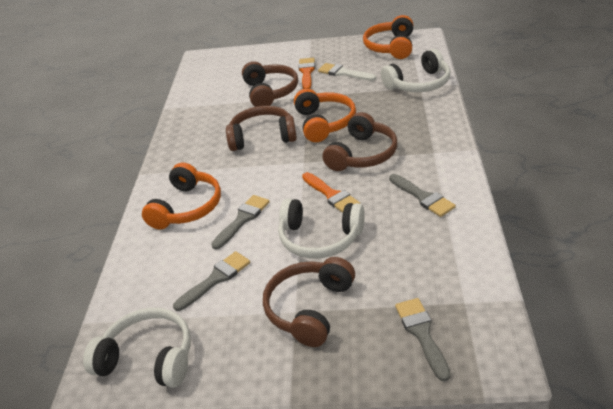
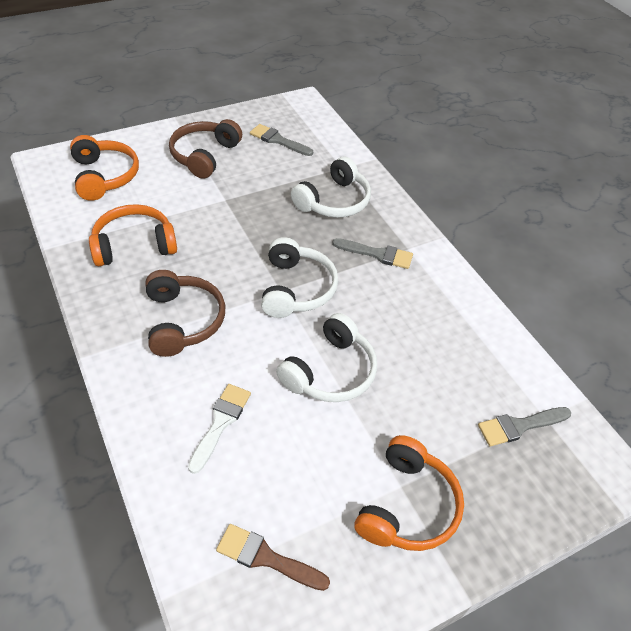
brown brush: 0 -> 1
brown headphones: 4 -> 2
grey brush: 4 -> 3
orange brush: 2 -> 0

